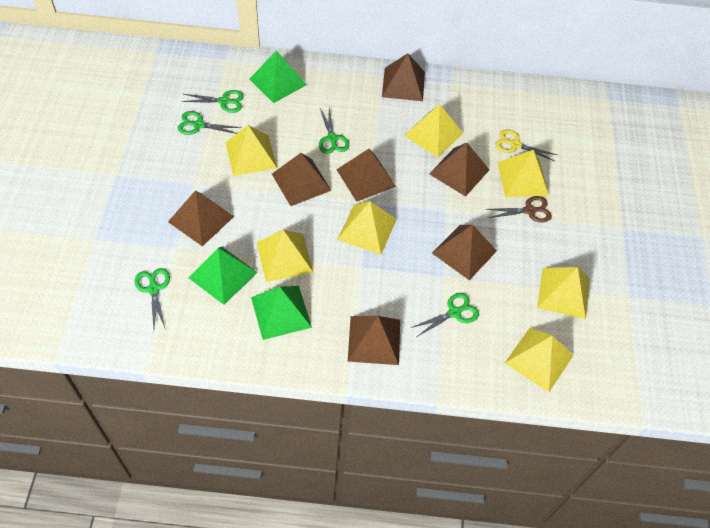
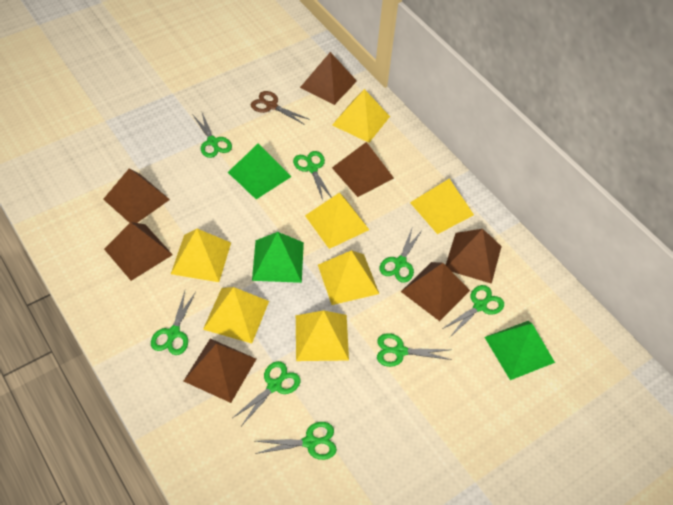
green scissors: 5 -> 8
yellow scissors: 1 -> 0

